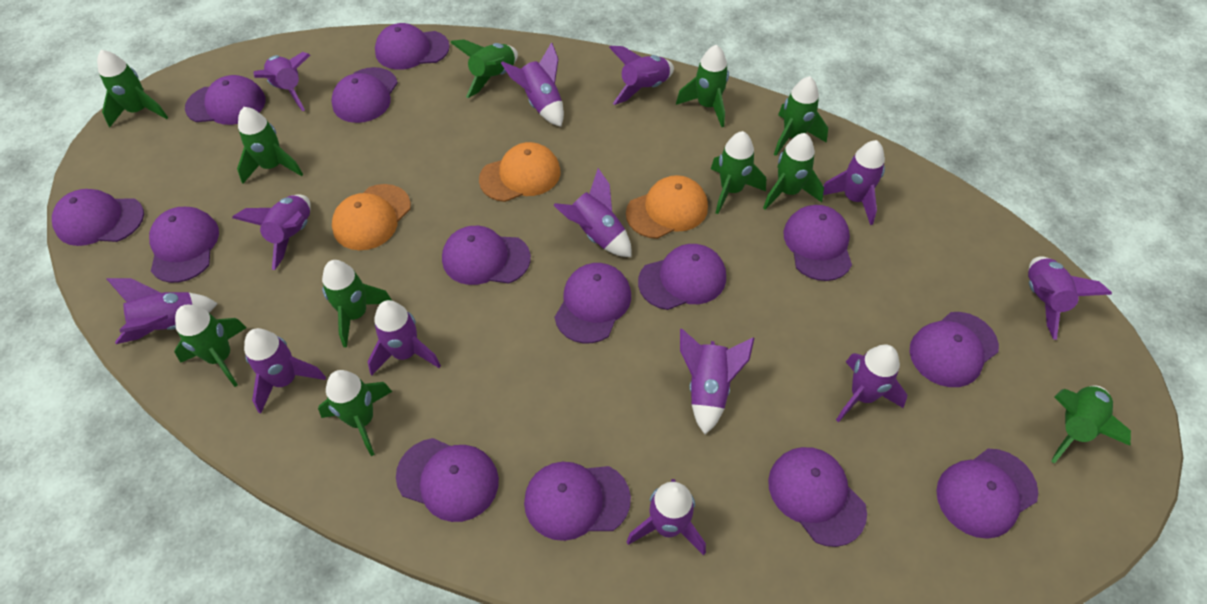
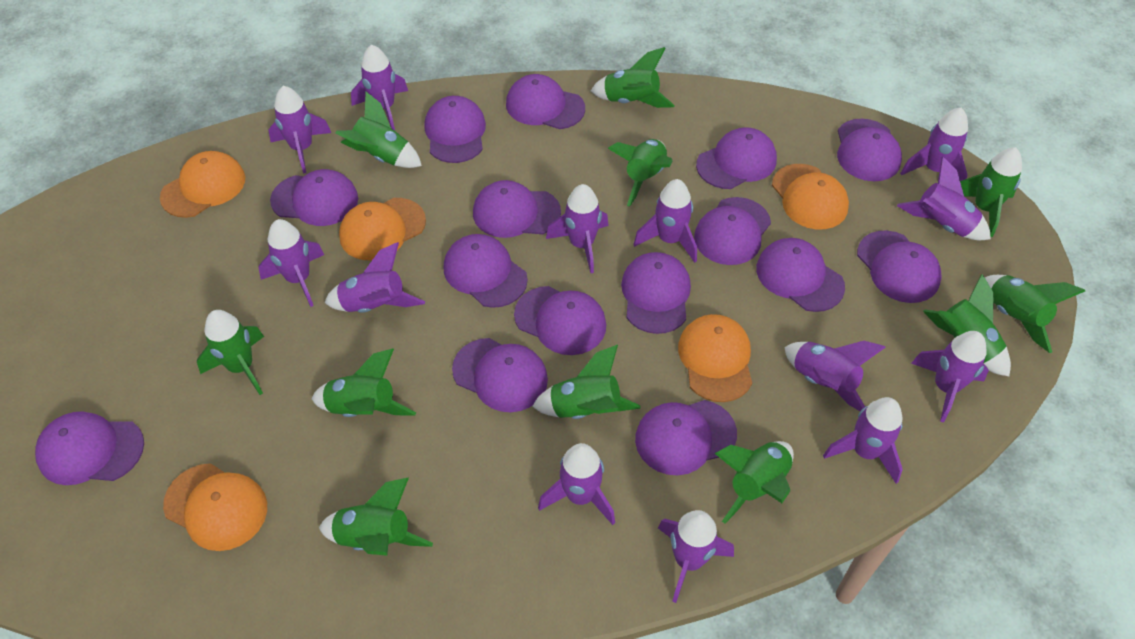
orange cap: 3 -> 5
purple cap: 14 -> 15

